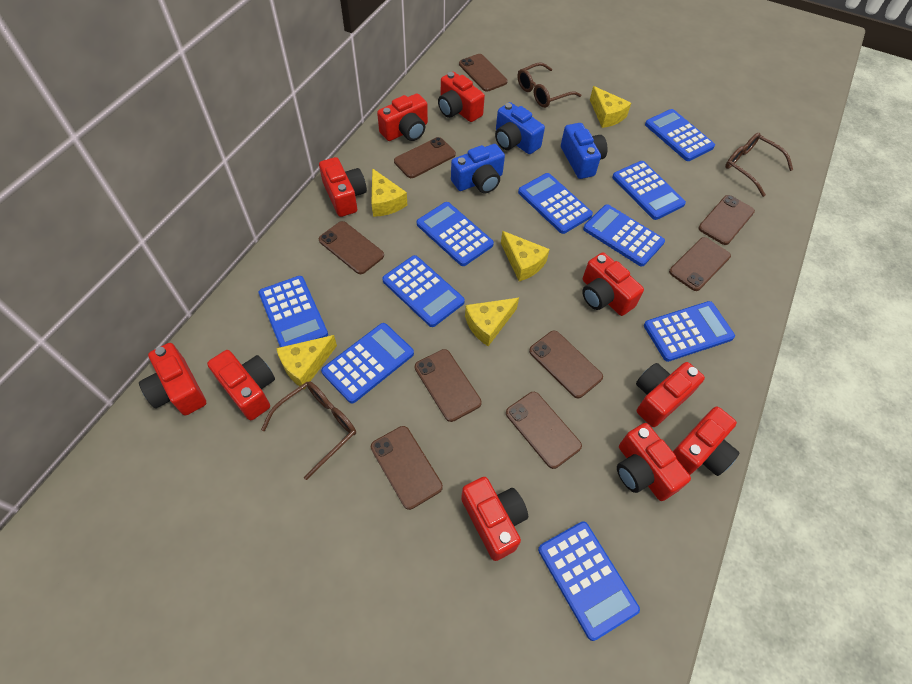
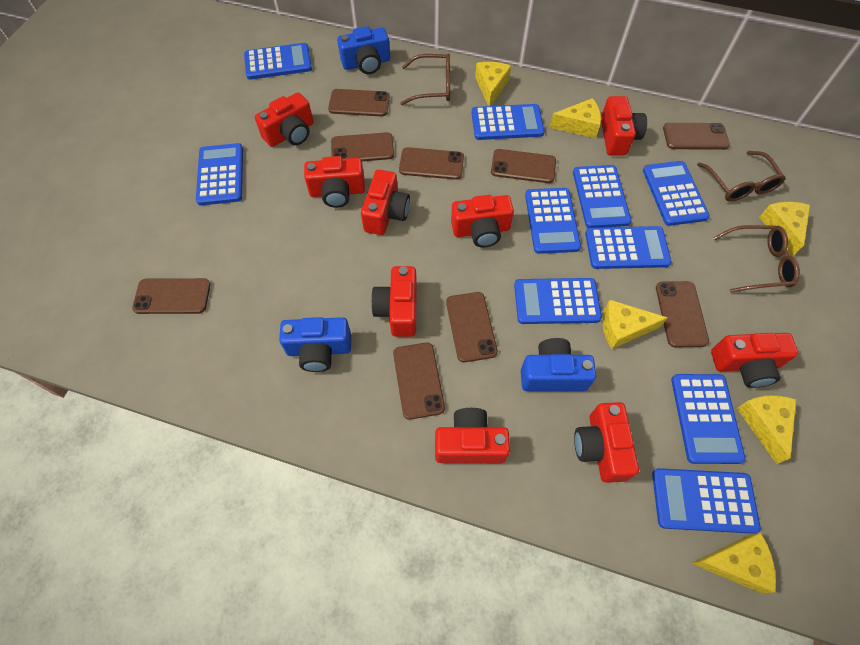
red camera: 10 -> 9
yellow cheese: 5 -> 6

